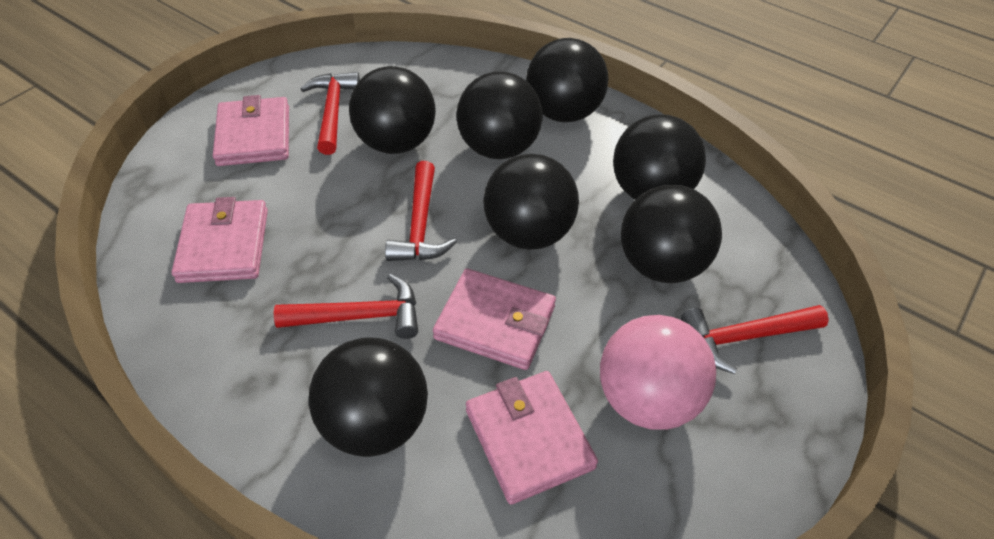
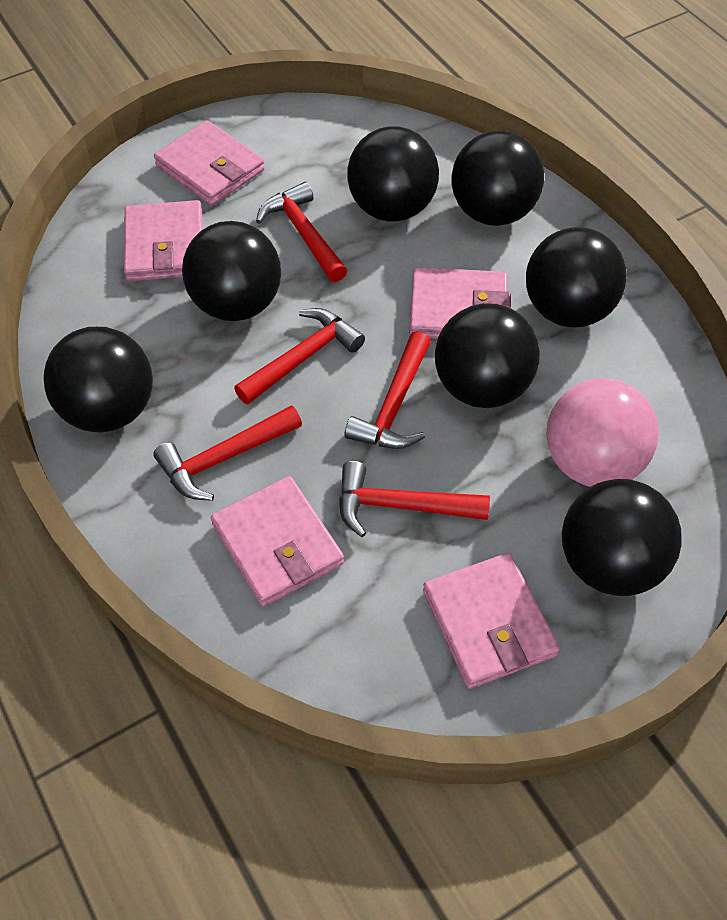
pink wallet: 4 -> 5
red hammer: 4 -> 5

